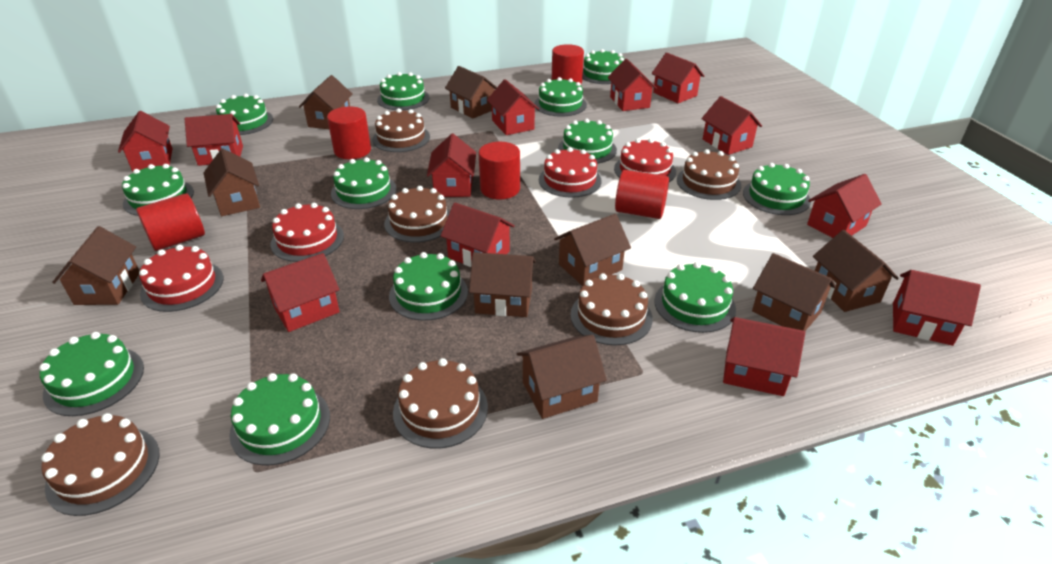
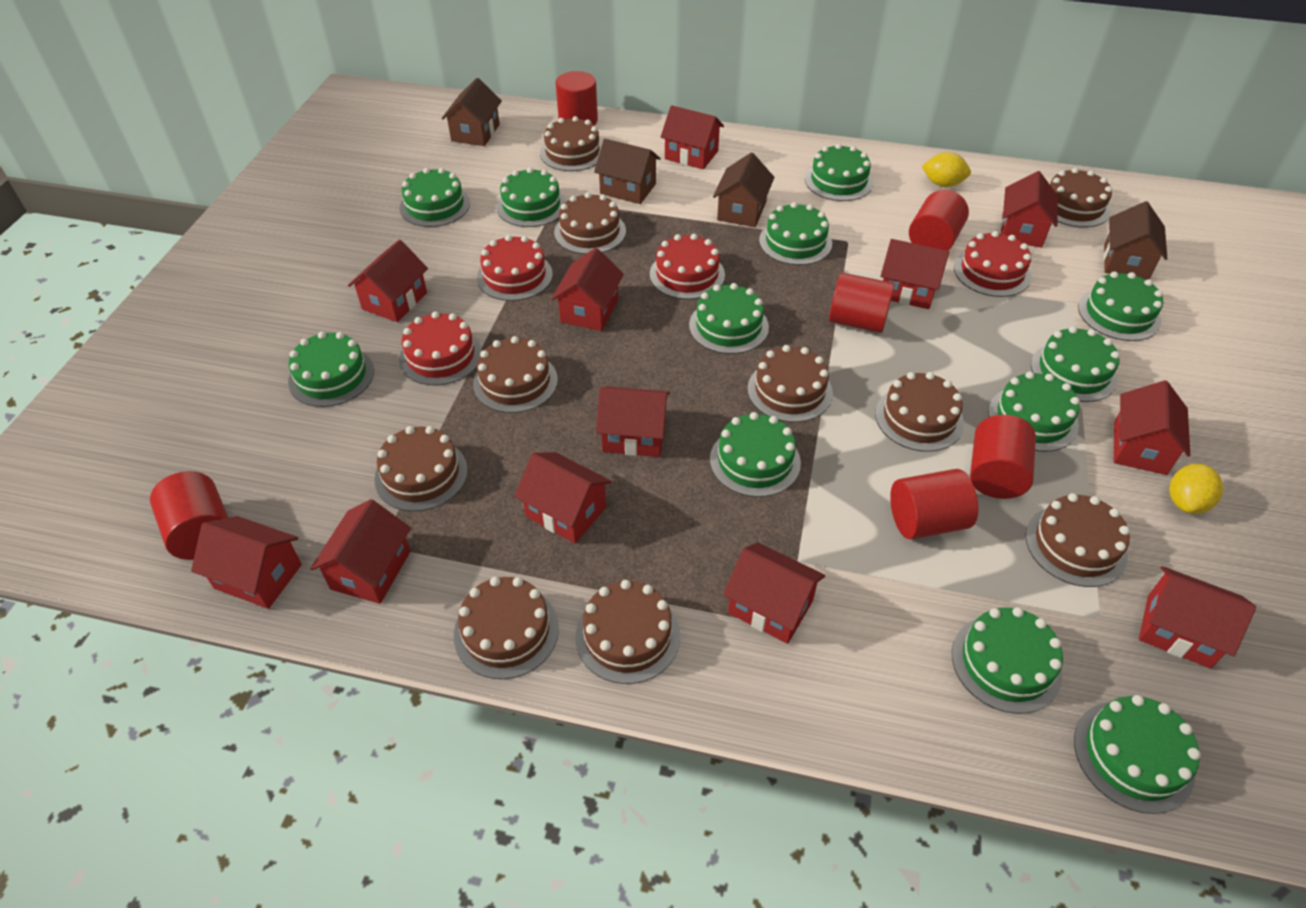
brown cake: 6 -> 10
brown house: 9 -> 4
red cylinder: 5 -> 6
yellow lemon: 0 -> 2

